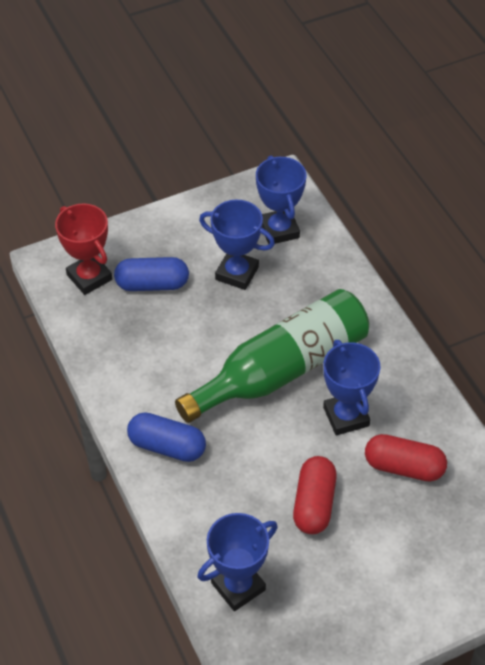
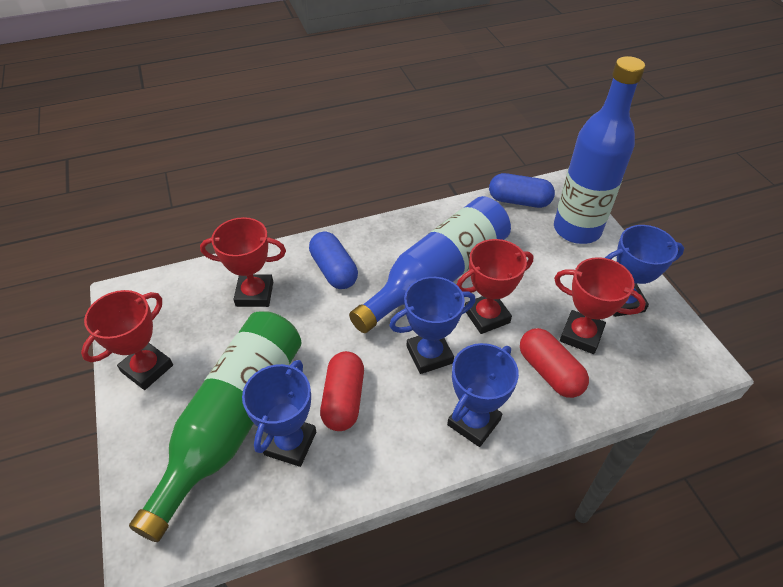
blue bottle: 0 -> 2
red trophy: 1 -> 4

